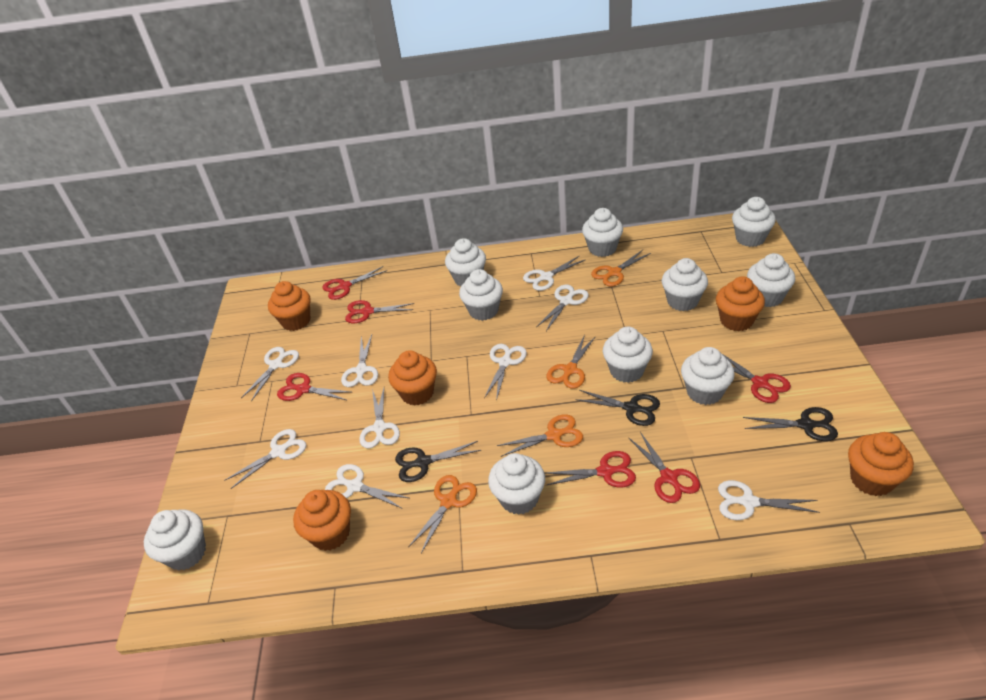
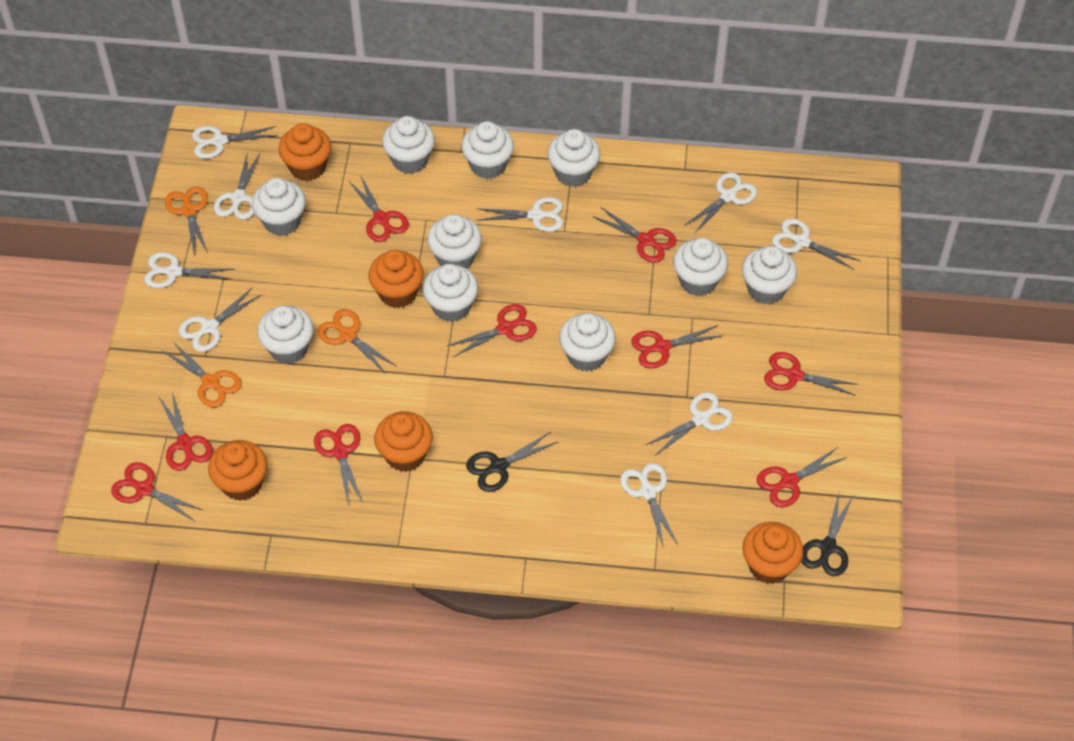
black scissors: 3 -> 2
orange scissors: 4 -> 3
red scissors: 6 -> 9

